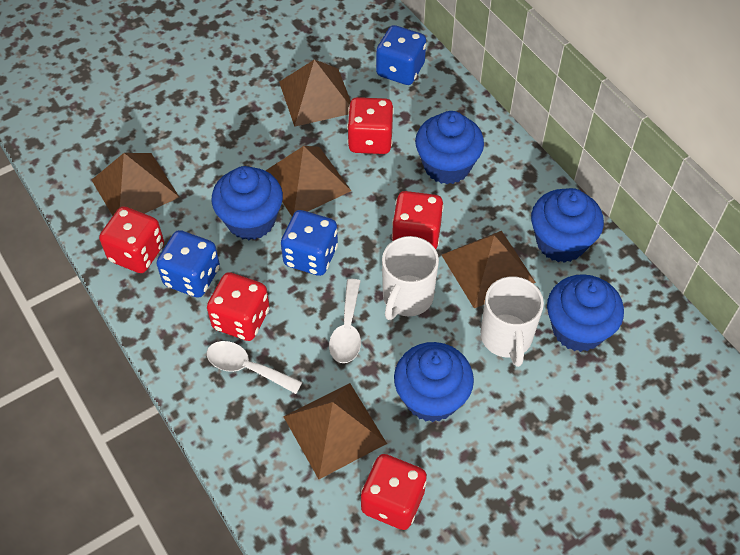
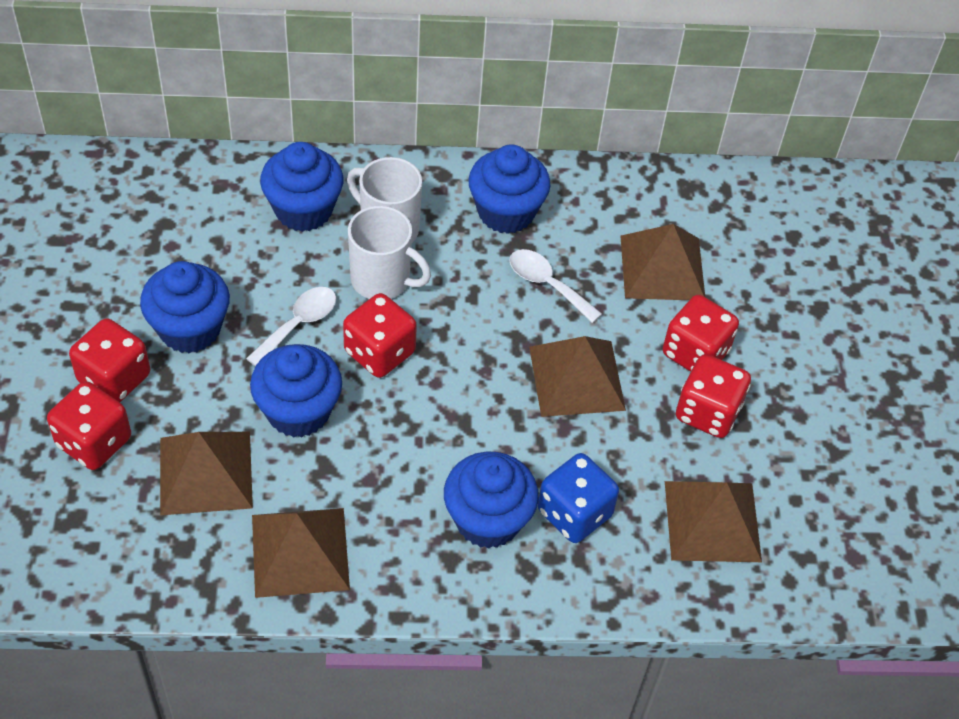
blue dice: 3 -> 1

